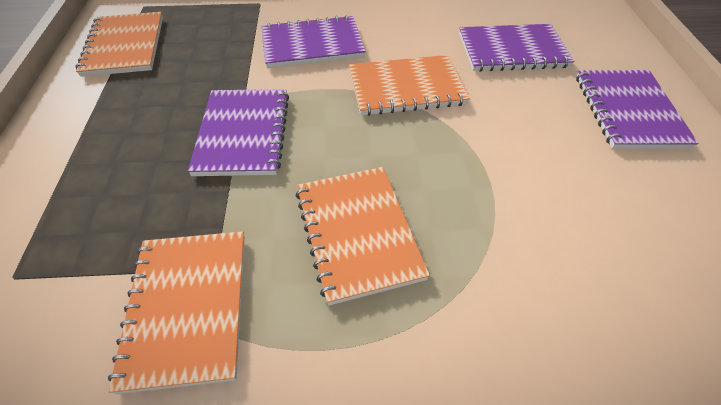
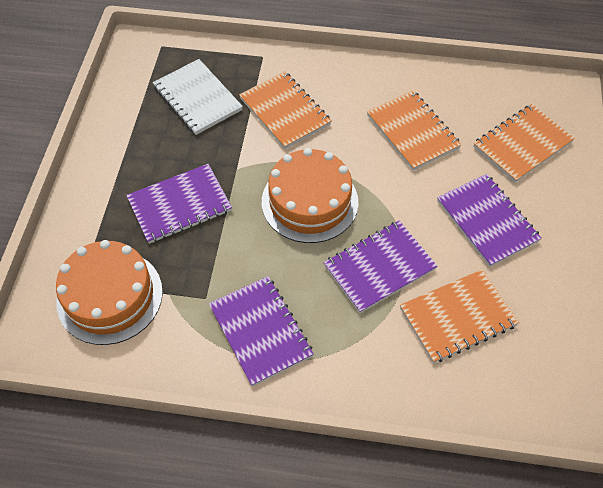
orange cake: 0 -> 2
white notebook: 0 -> 1

